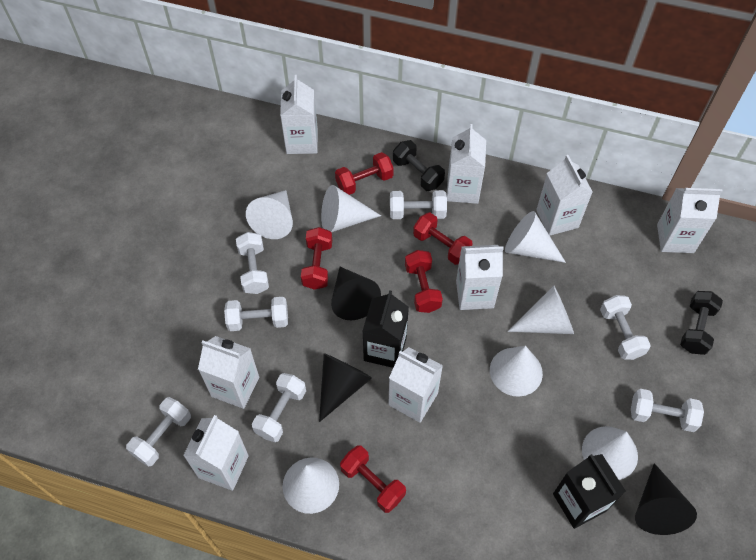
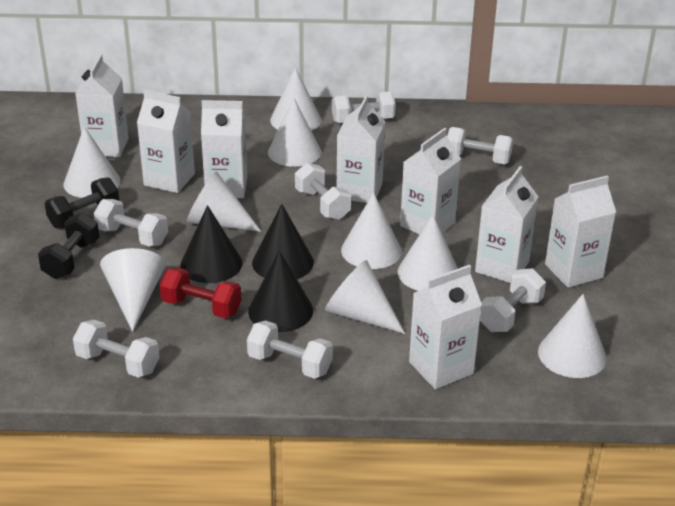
black carton: 2 -> 0
red dumbbell: 5 -> 1
white cone: 7 -> 9

